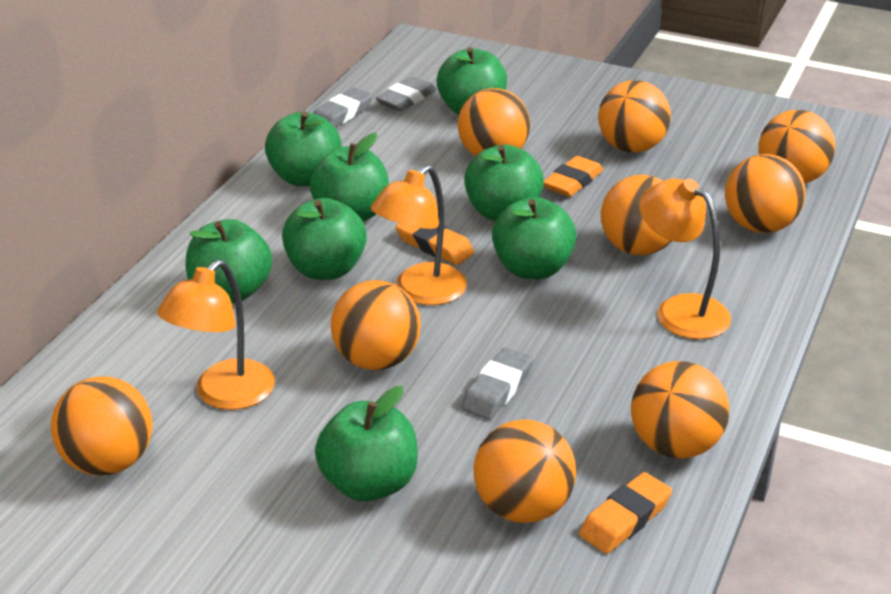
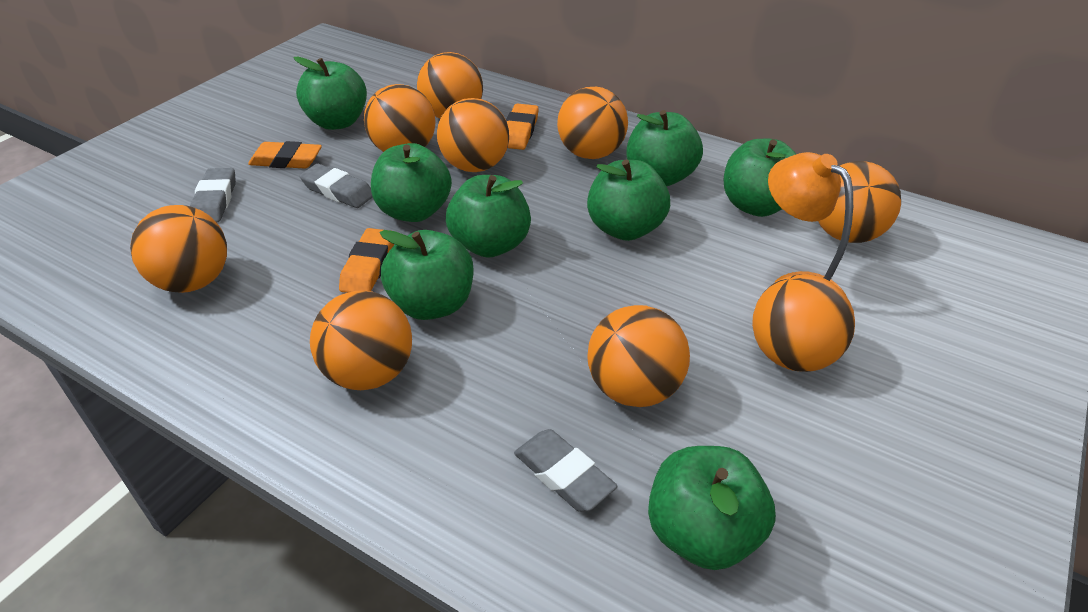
orange lamp: 3 -> 1

